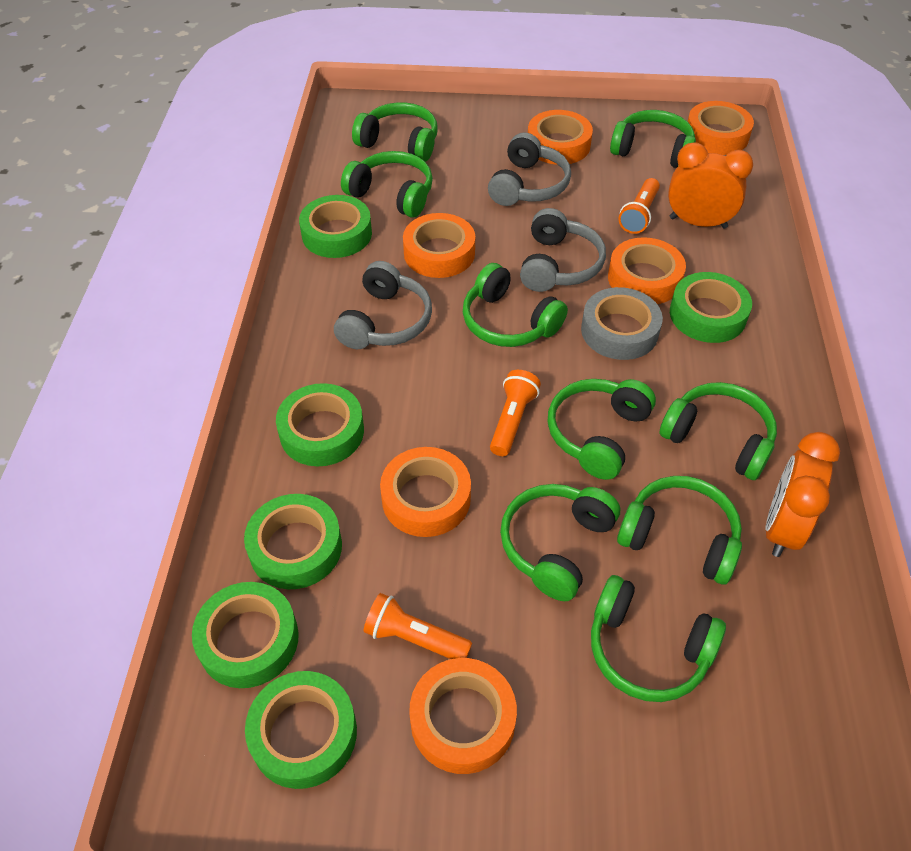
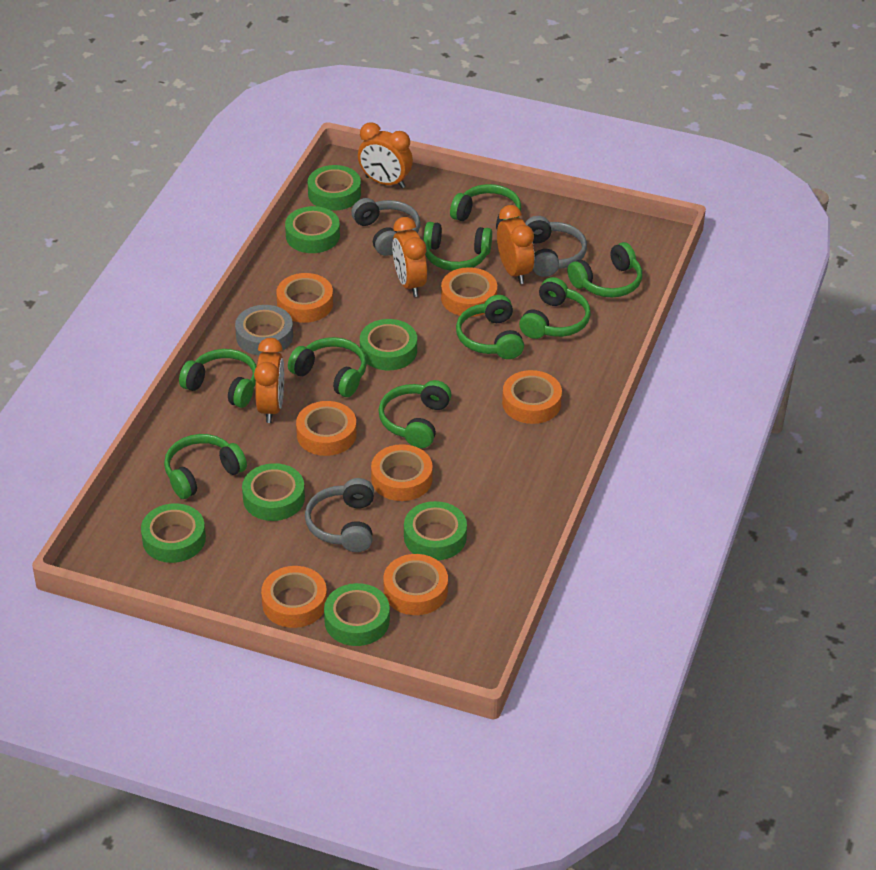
green tape: 6 -> 7
orange clock: 2 -> 4
orange flashlight: 3 -> 0
orange tape: 6 -> 7

